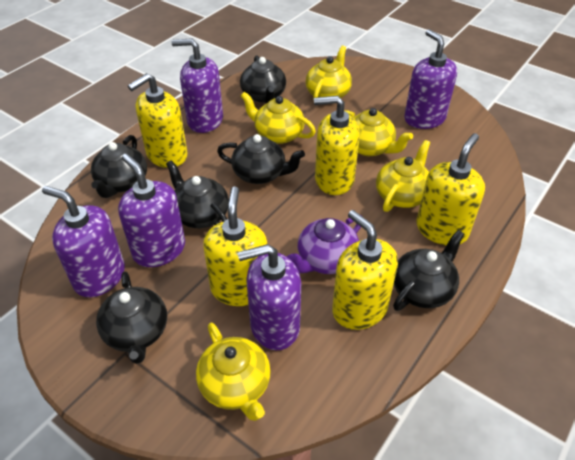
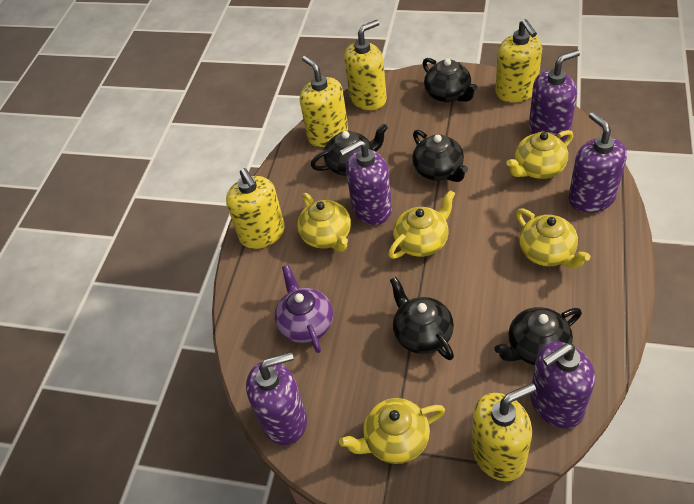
black teapot: 6 -> 5

